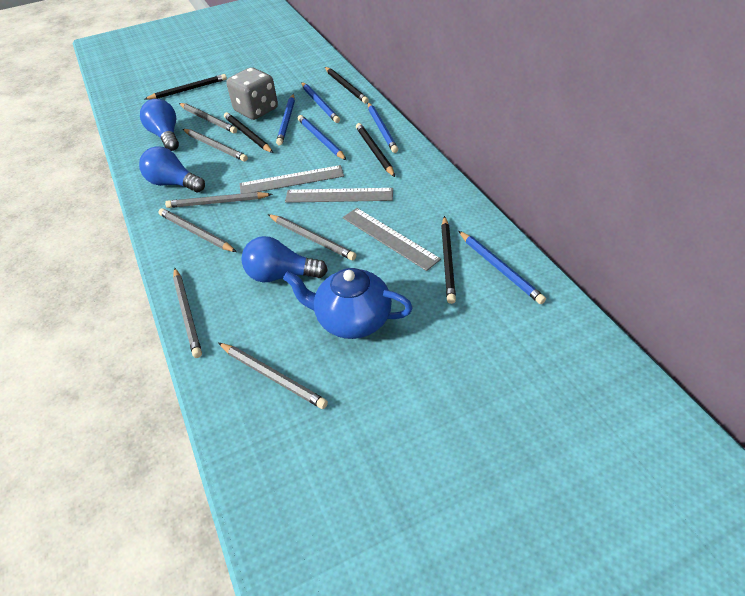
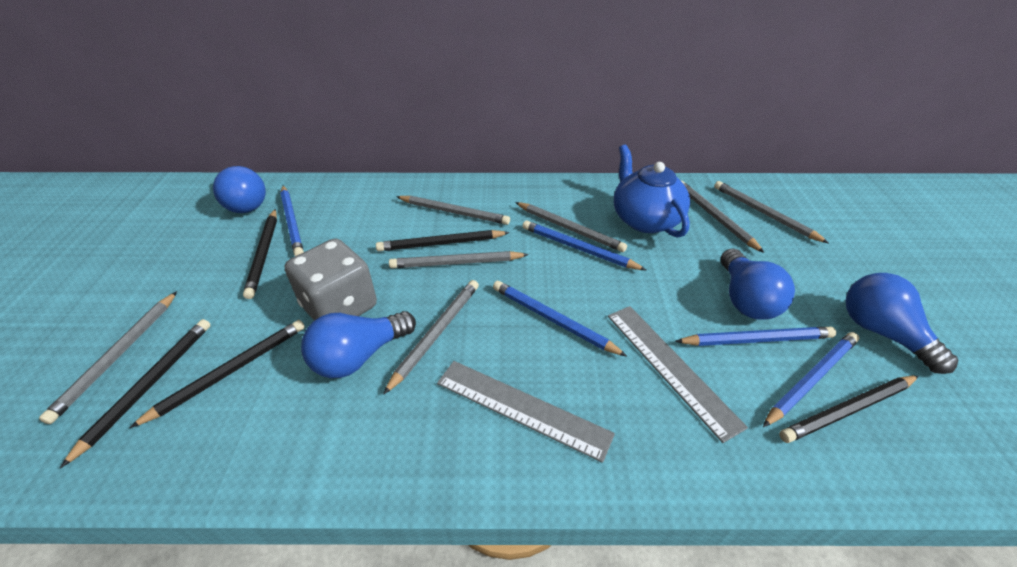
blue light bulb: 3 -> 4
grey ruler: 3 -> 2

